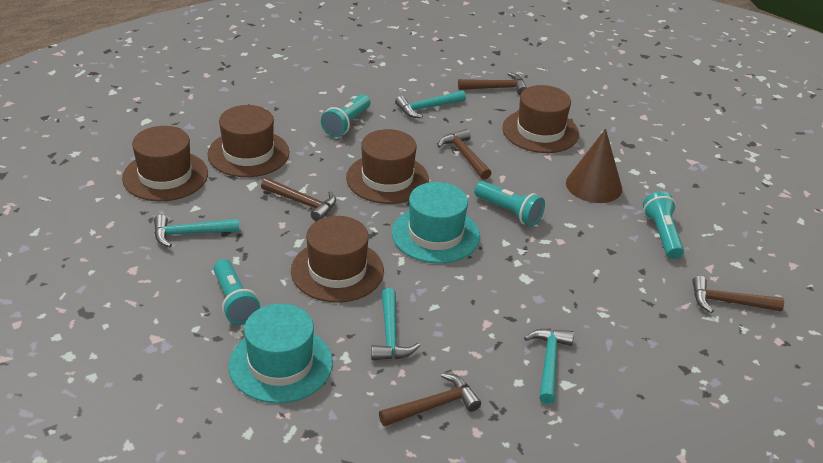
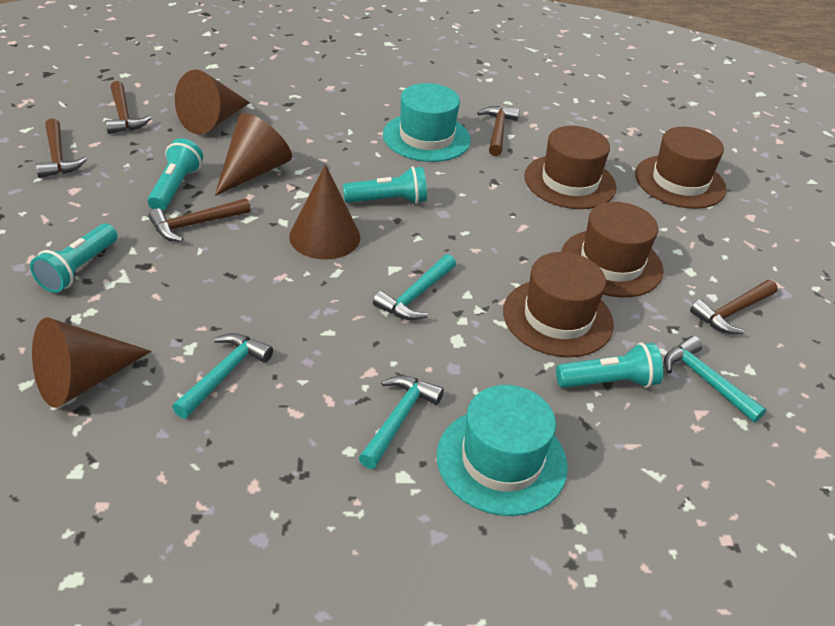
brown cone: 1 -> 4
brown hat: 5 -> 4

